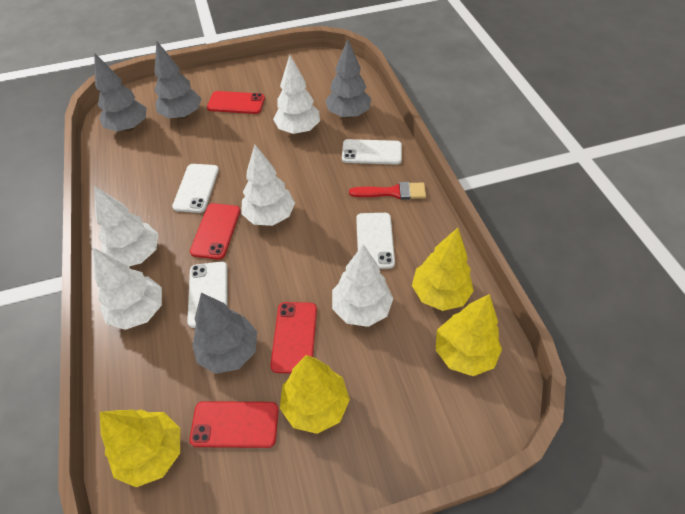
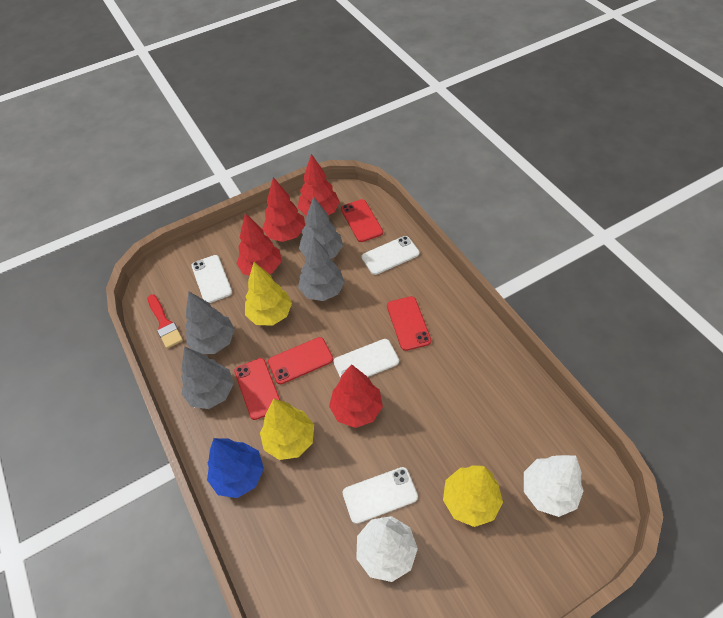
blue tree: 0 -> 1
red tree: 0 -> 4
white tree: 5 -> 2
yellow tree: 4 -> 3

